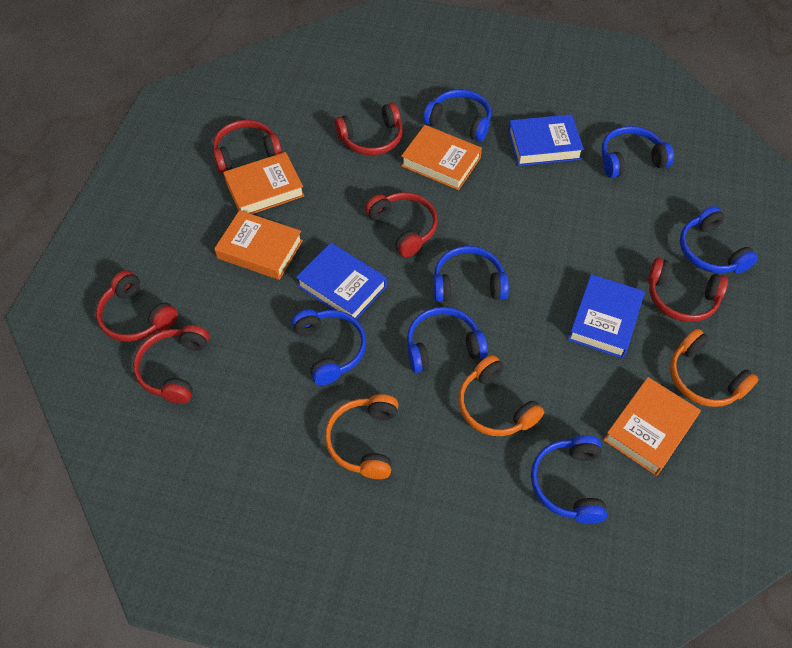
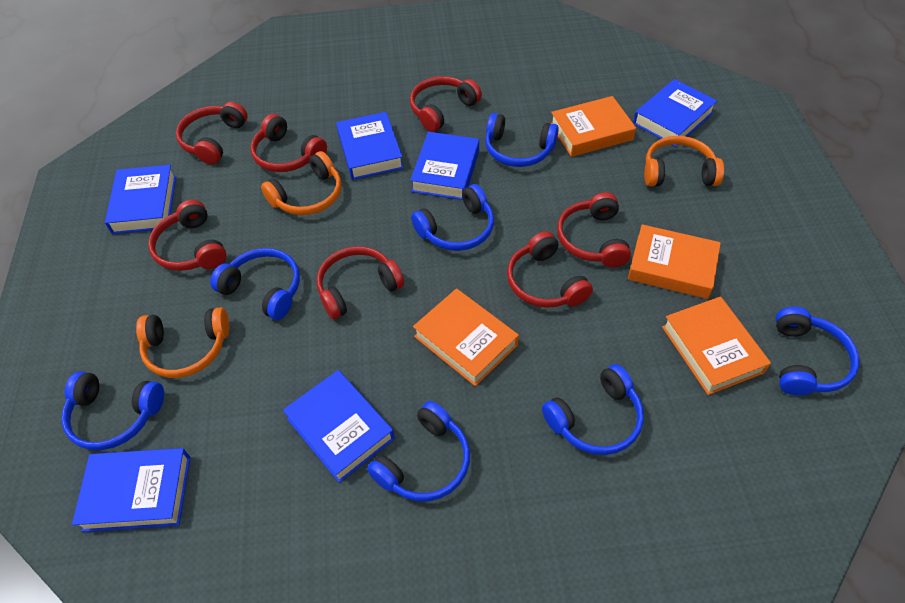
blue book: 3 -> 6
red headphones: 6 -> 7

